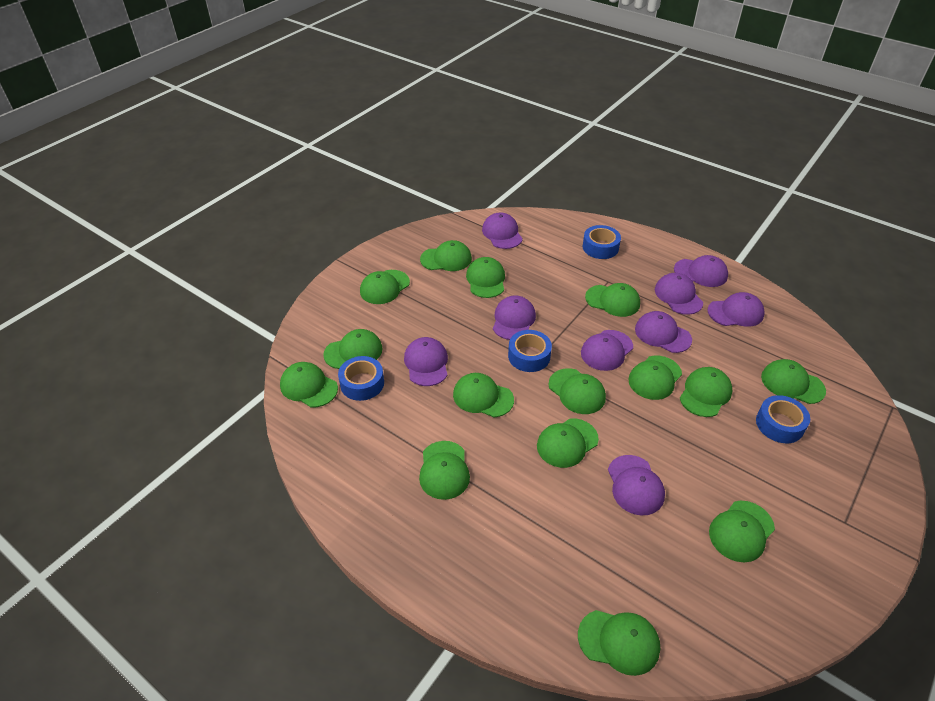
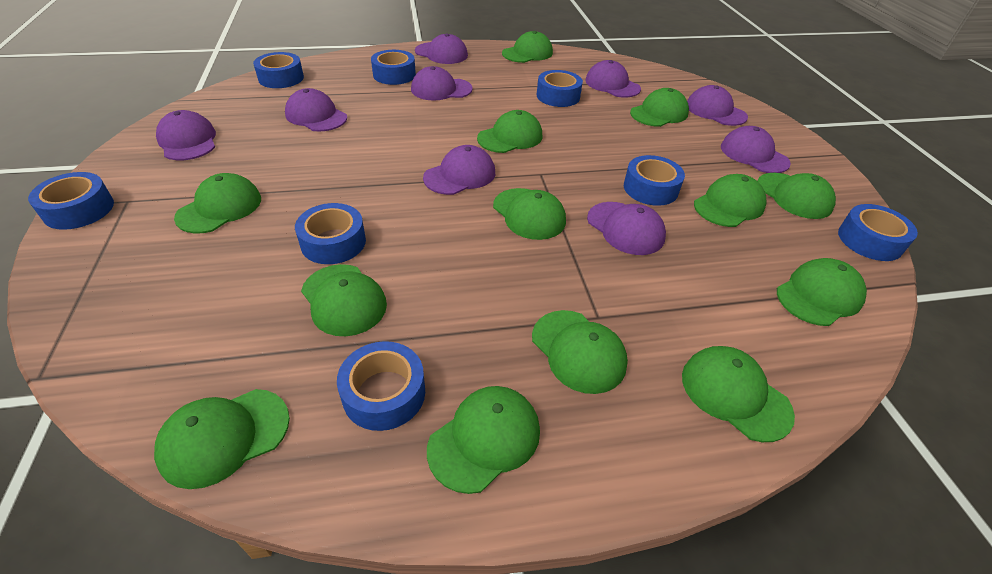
blue tape: 4 -> 8
green cap: 15 -> 13

